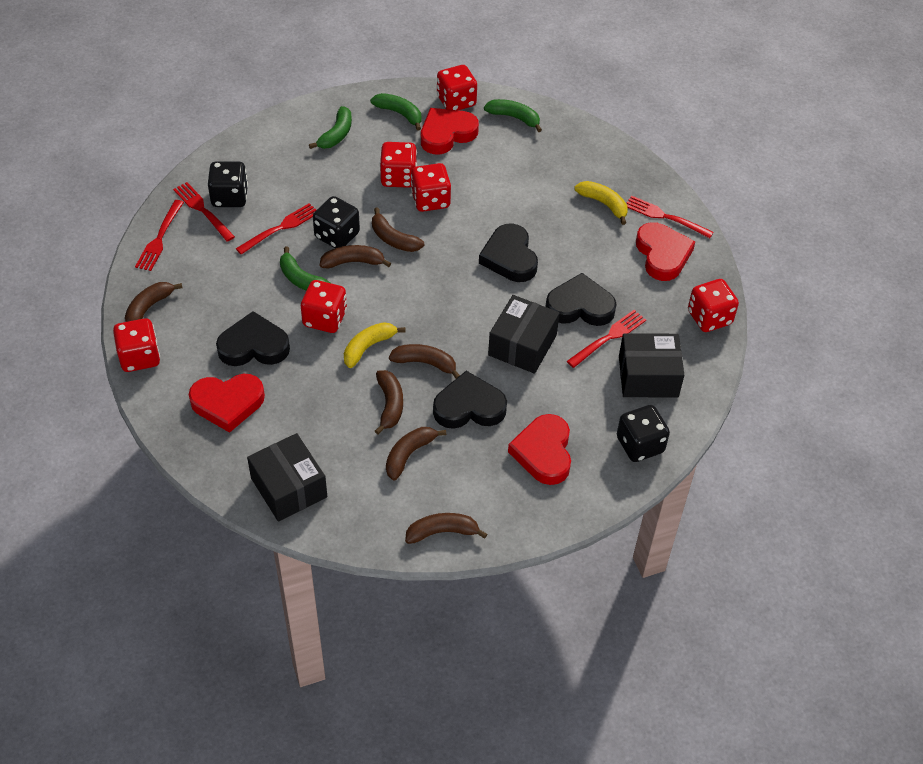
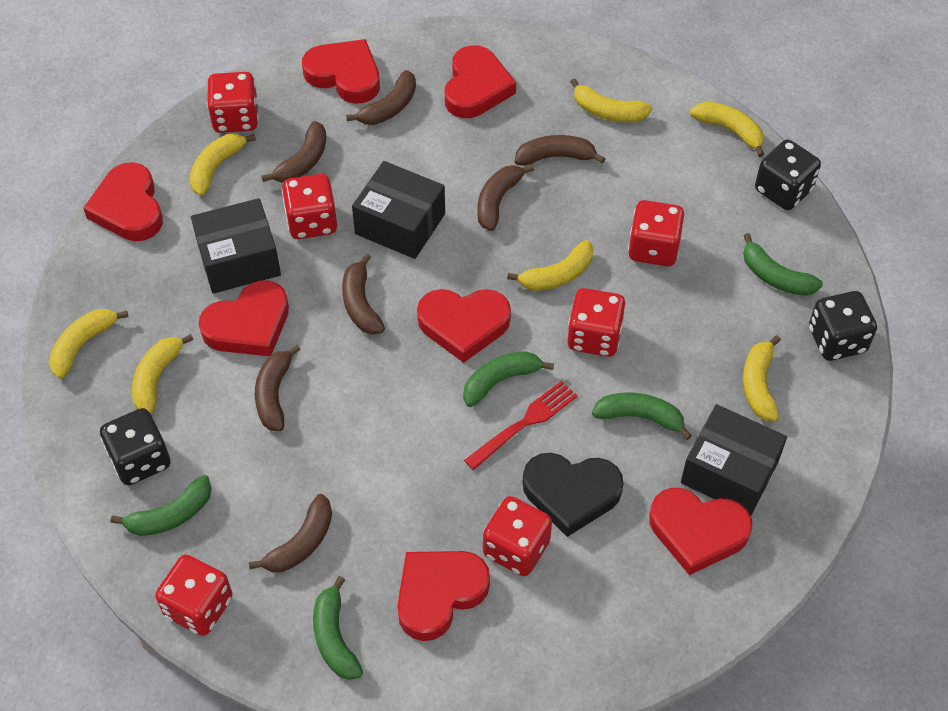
black heart: 4 -> 1
green banana: 4 -> 5
red fork: 5 -> 1
red heart: 4 -> 7
yellow banana: 2 -> 7

